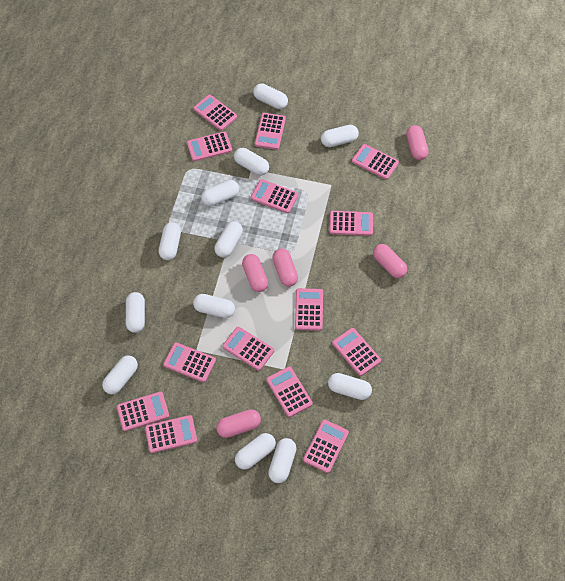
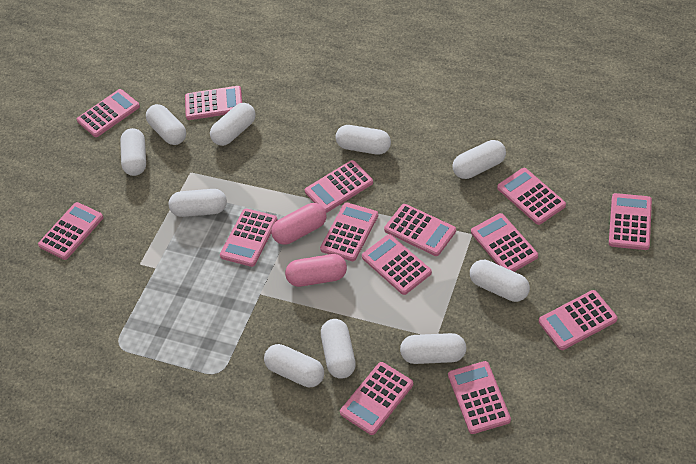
pink capsule: 5 -> 2
white capsule: 12 -> 10

